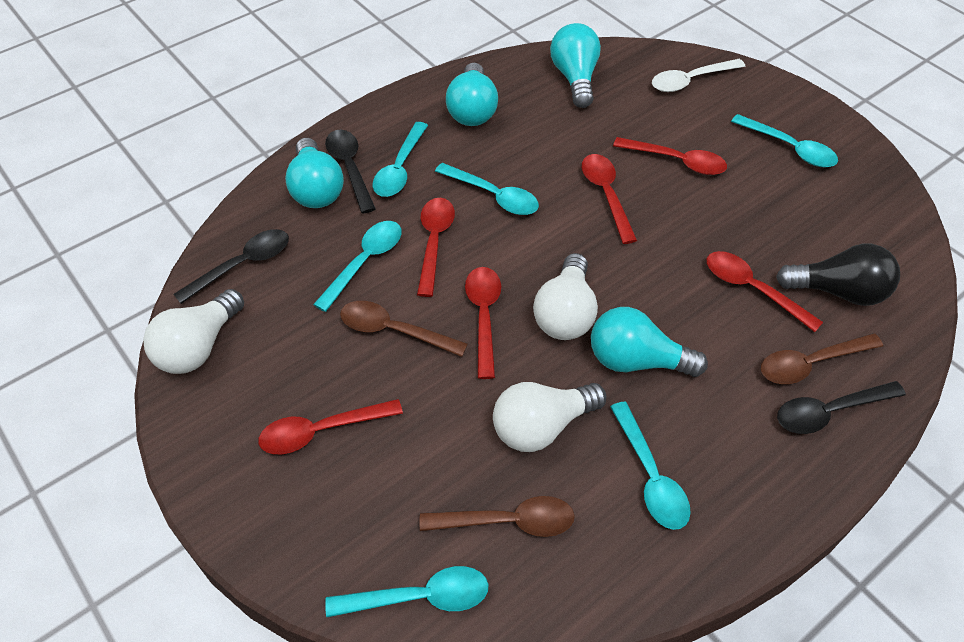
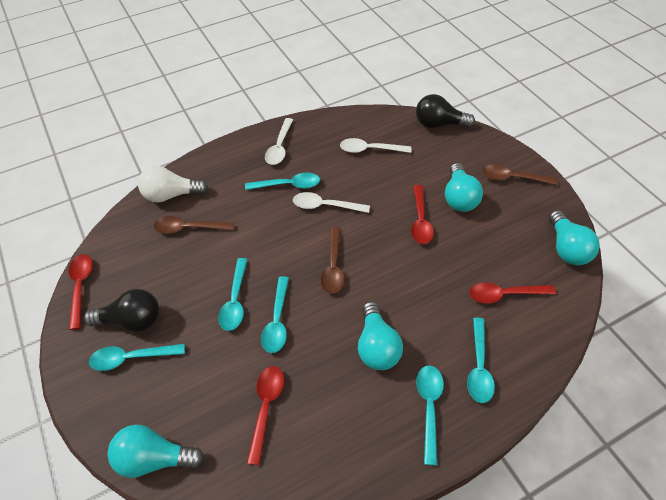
black light bulb: 1 -> 2
black spoon: 3 -> 0
red spoon: 6 -> 4
white light bulb: 3 -> 1
white spoon: 1 -> 3

